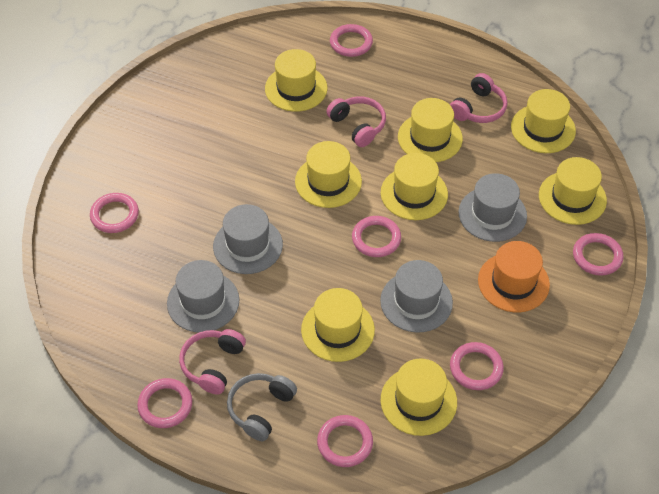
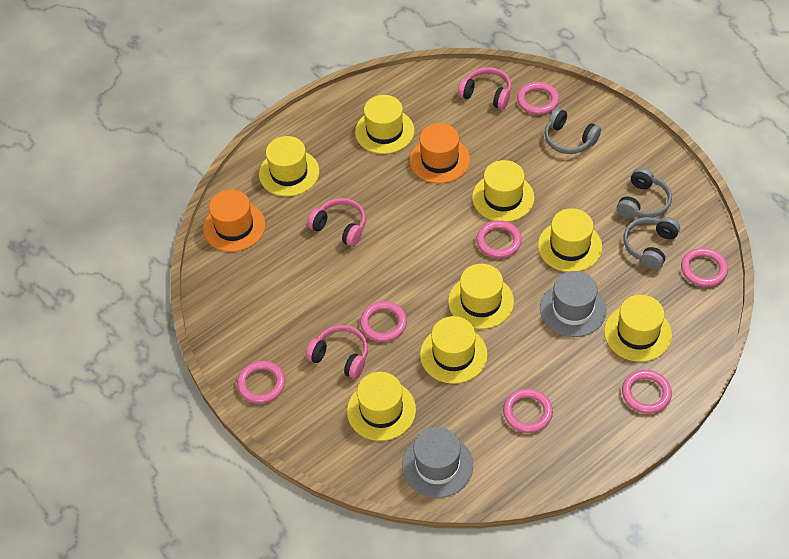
grey hat: 4 -> 2
grey headphones: 1 -> 3
orange hat: 1 -> 2

